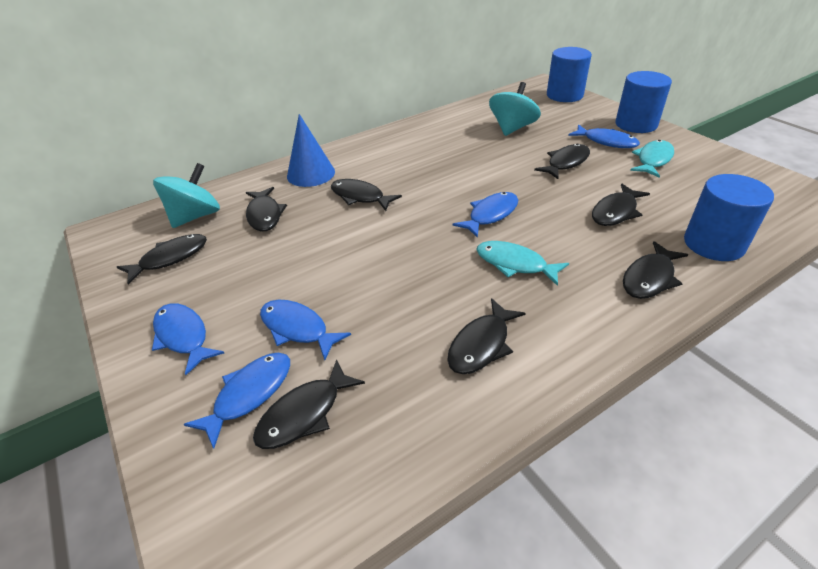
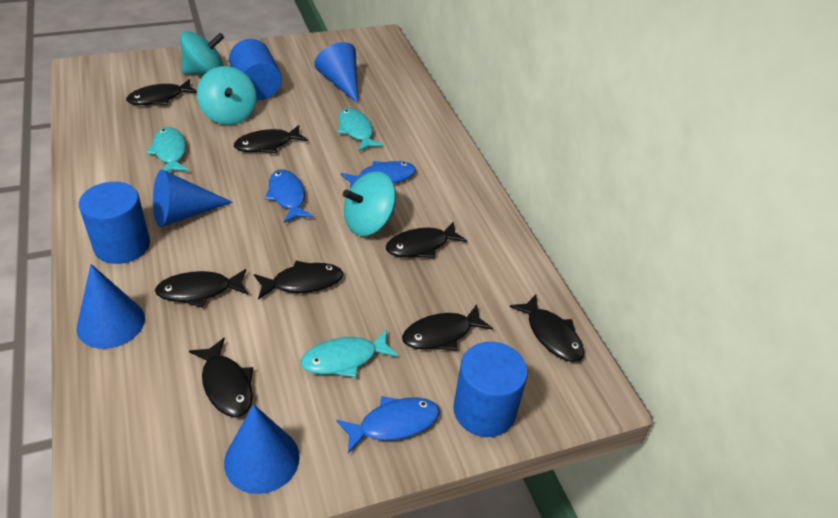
blue cone: 1 -> 4
blue fish: 5 -> 3
turquoise fish: 2 -> 3
turquoise spinning top: 2 -> 3

